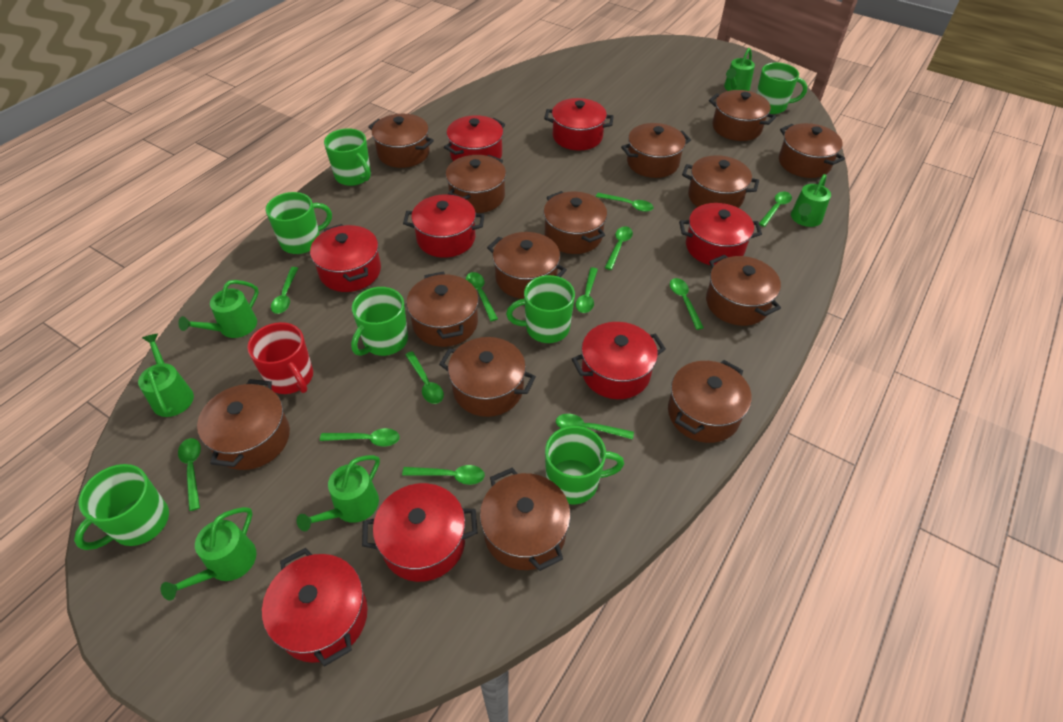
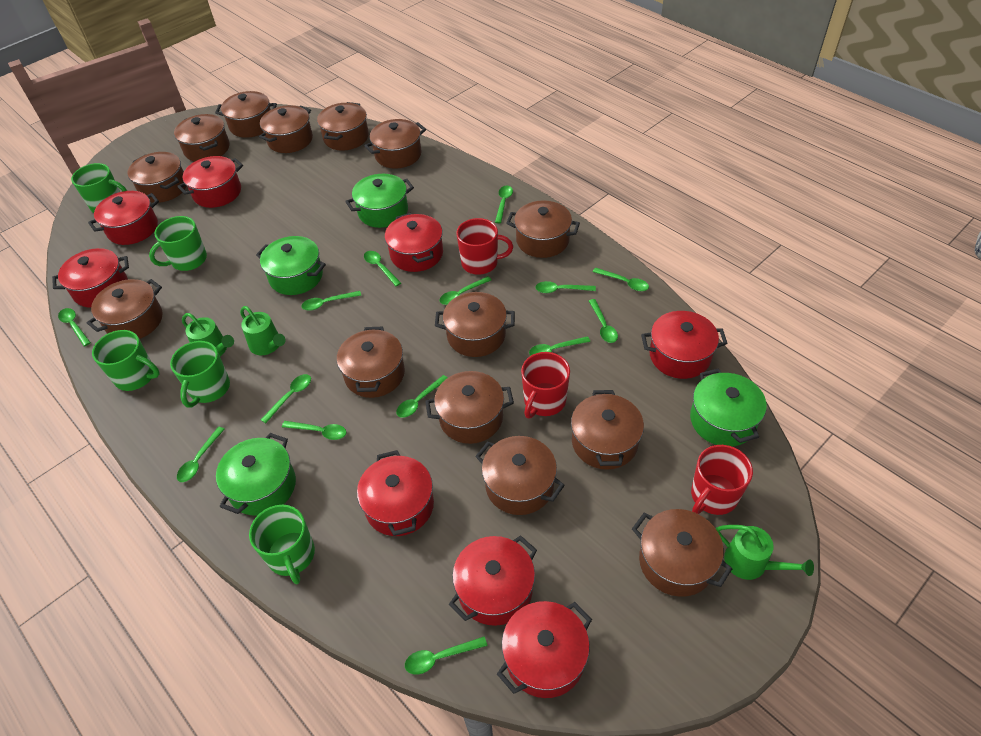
green mug: 7 -> 5
green pot: 0 -> 4
green spoon: 12 -> 14
green watering can: 6 -> 3
red mug: 1 -> 3

